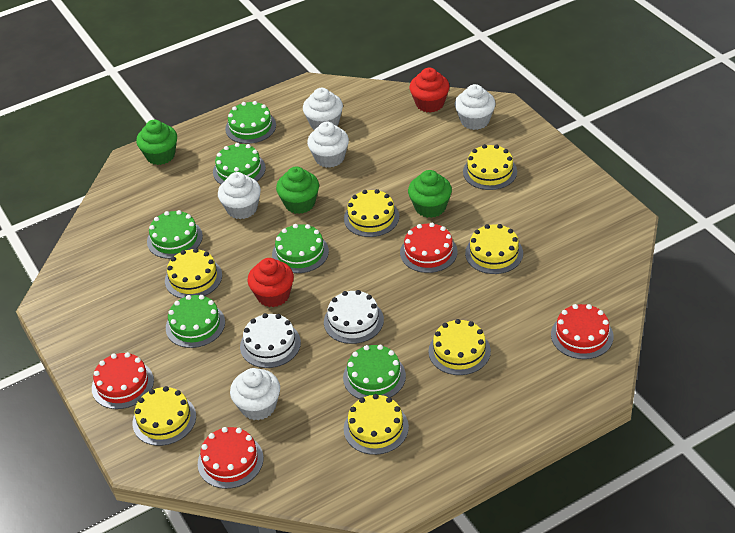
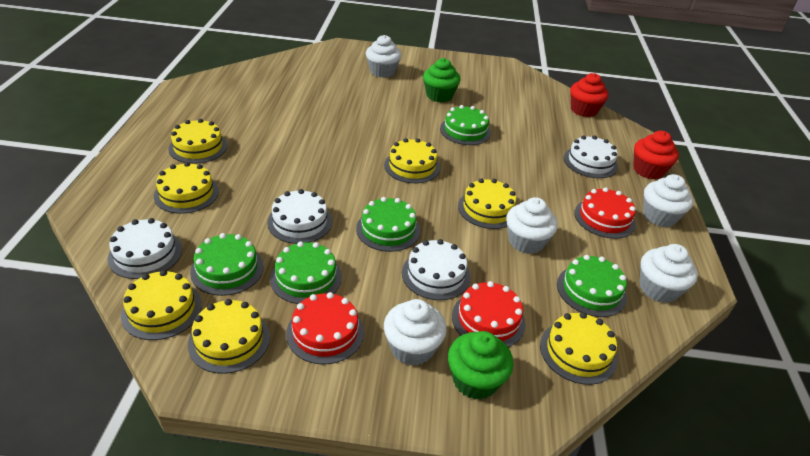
green cake: 6 -> 5
green cupcake: 3 -> 2
red cake: 4 -> 3
white cake: 2 -> 4

